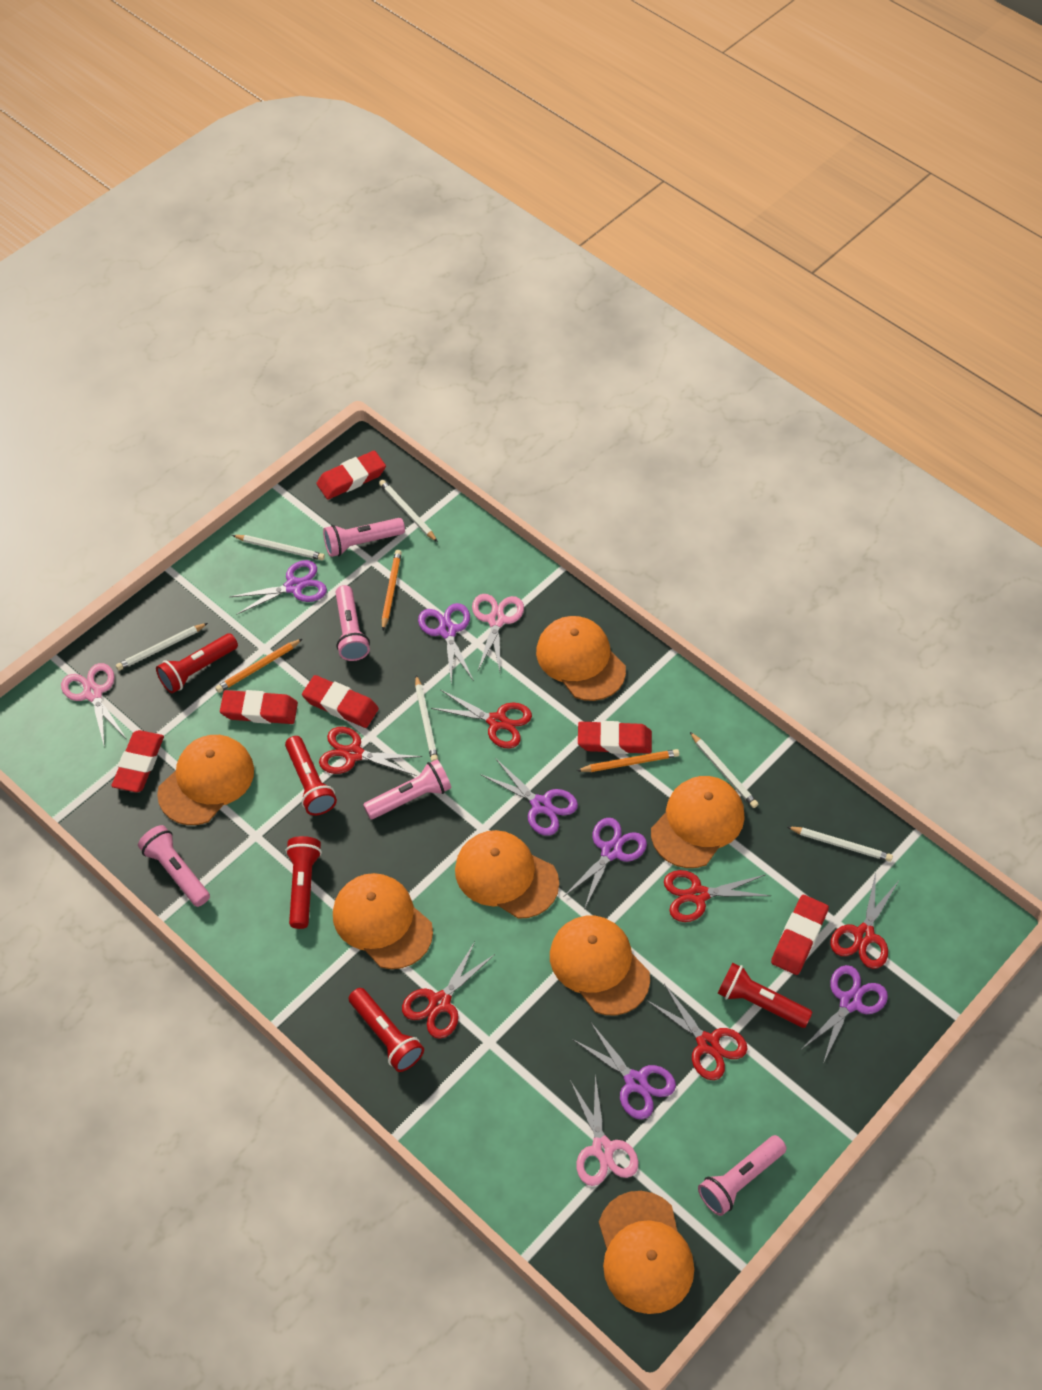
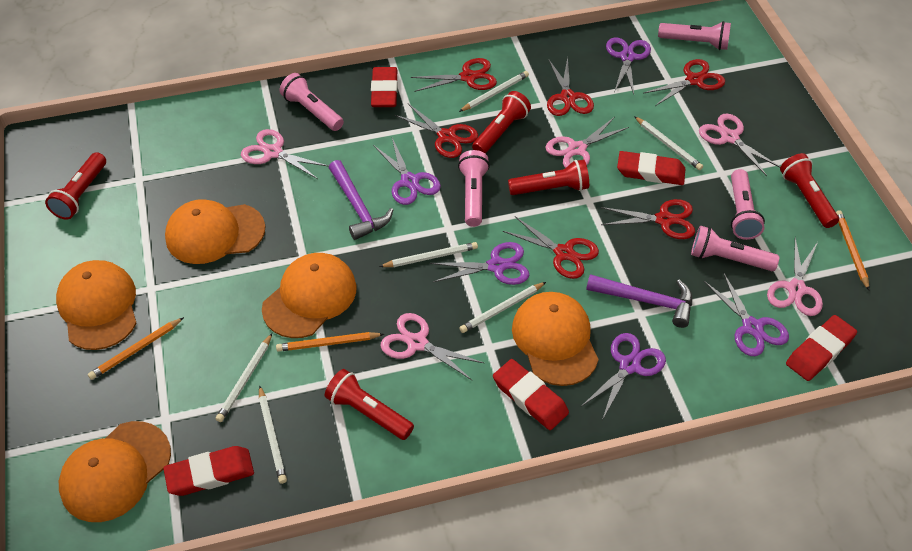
orange cap: 7 -> 5
pink scissors: 3 -> 5
purple hammer: 0 -> 2
purple scissors: 6 -> 5
red eraser: 6 -> 5

